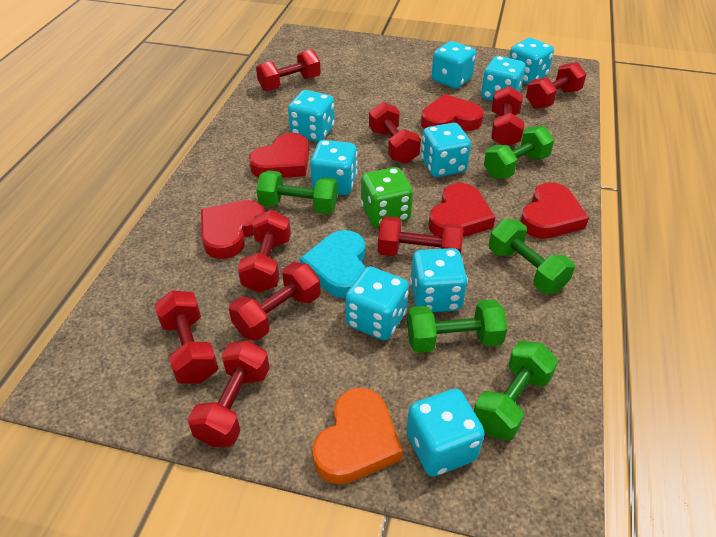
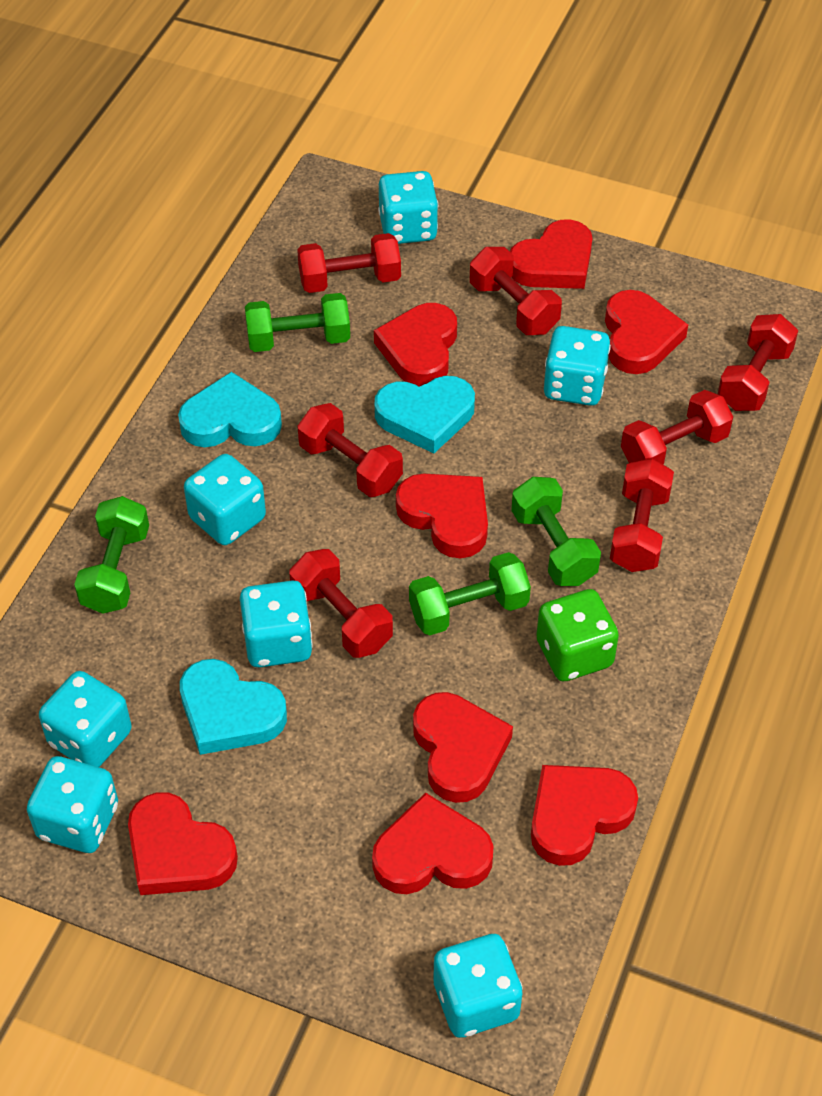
green dumbbell: 5 -> 4
orange heart: 1 -> 0
red dumbbell: 9 -> 7
red heart: 5 -> 8
turquoise dice: 9 -> 7
turquoise heart: 1 -> 3

